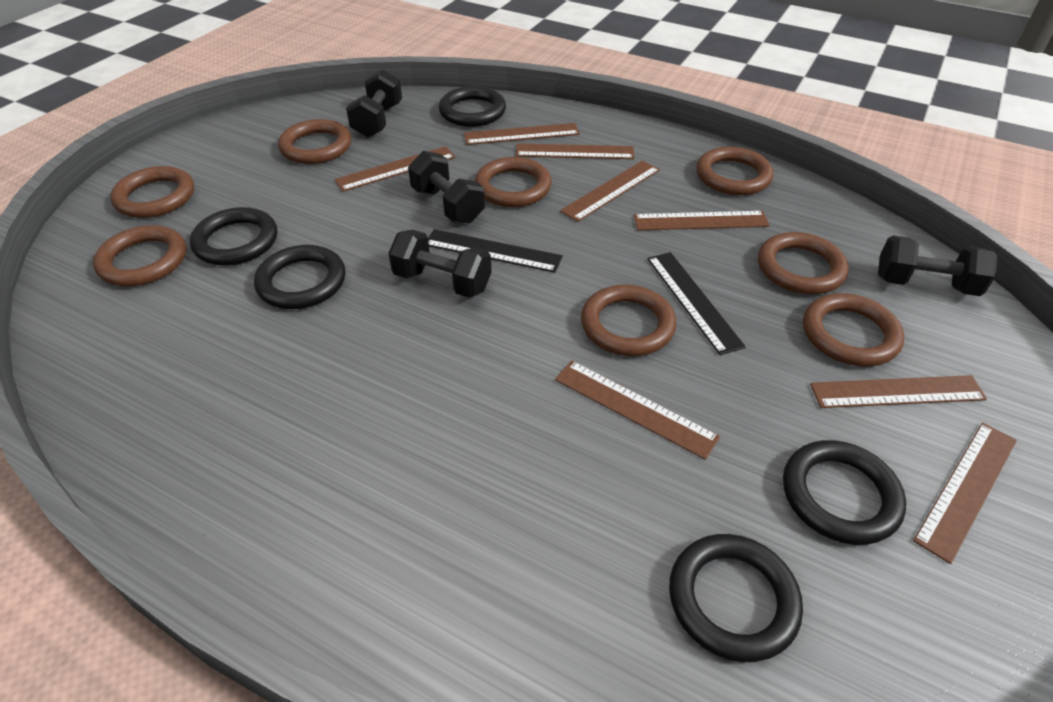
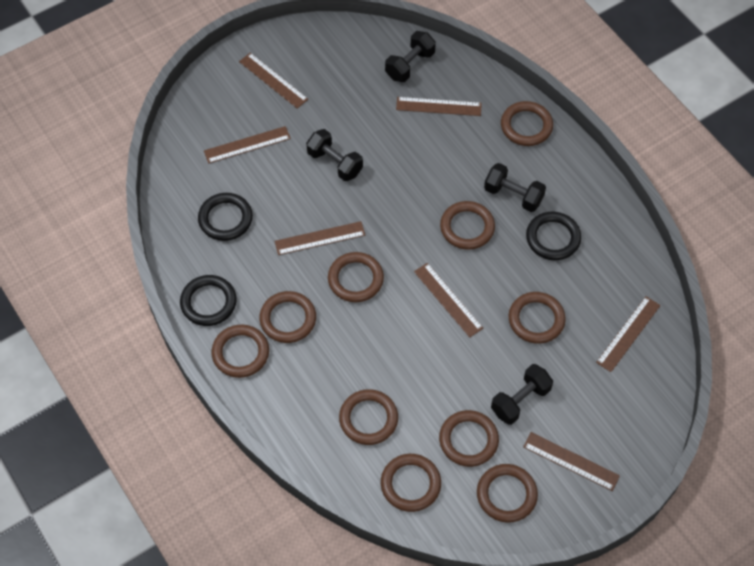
black ring: 5 -> 3
black ruler: 2 -> 0
brown ring: 8 -> 10
brown ruler: 8 -> 7

